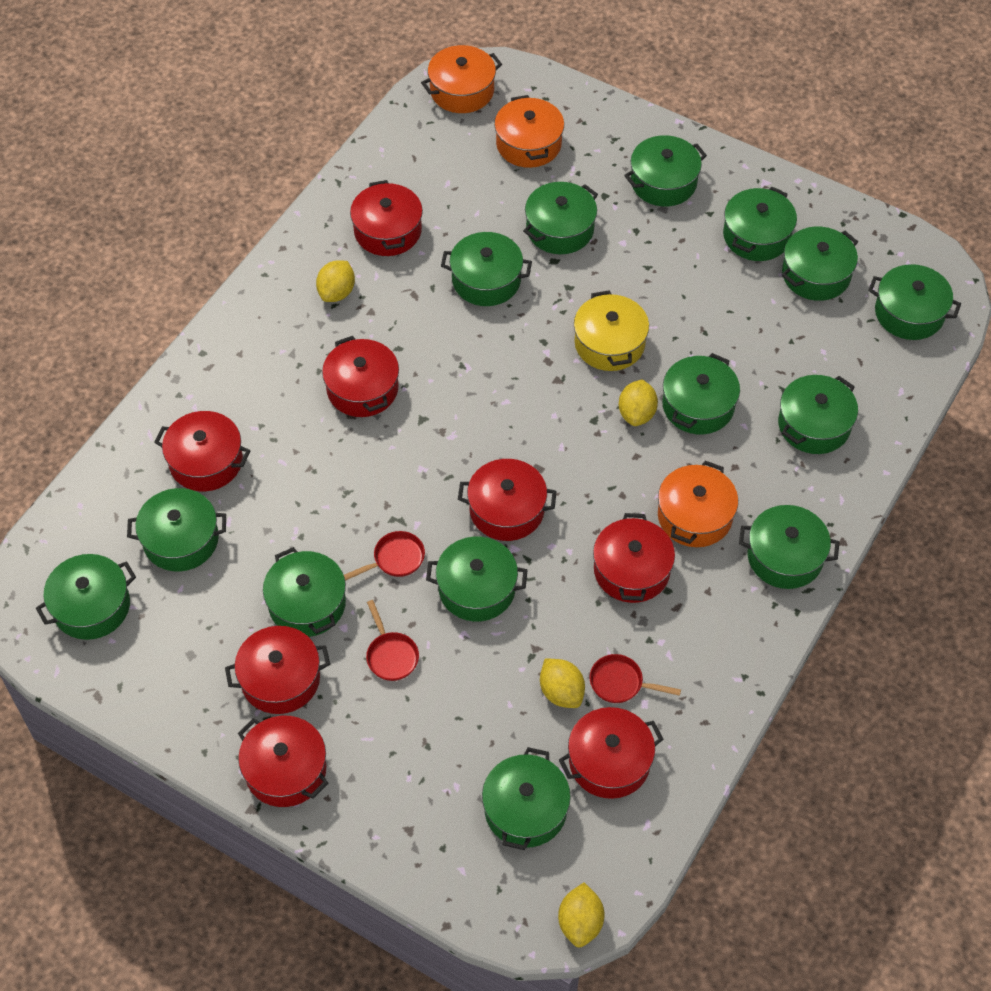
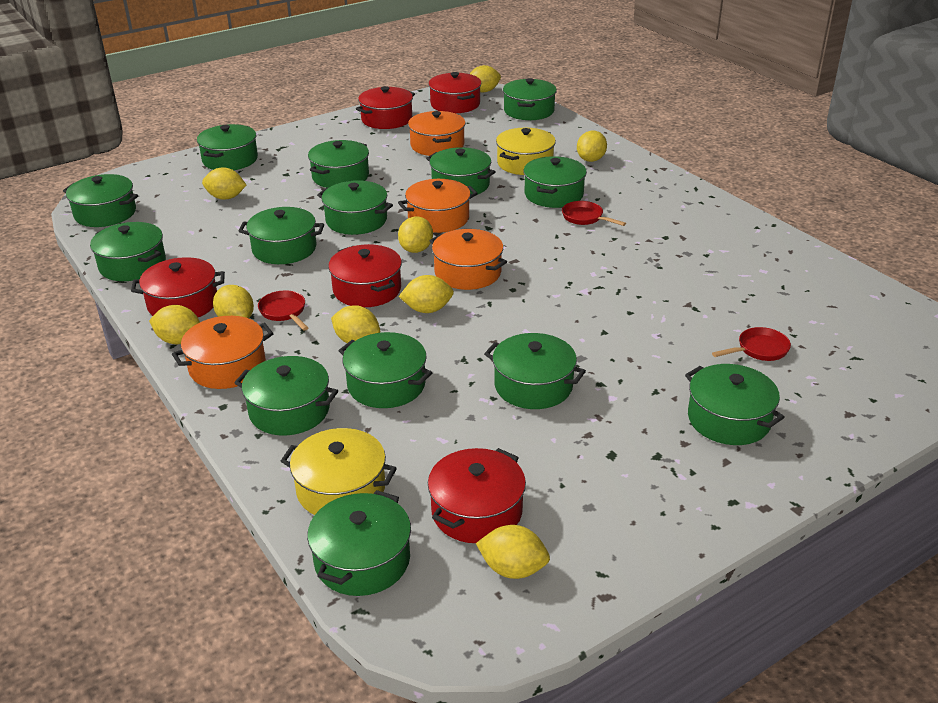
orange pot: 3 -> 4
red pot: 8 -> 5
yellow lemon: 4 -> 9
yellow pot: 1 -> 2

